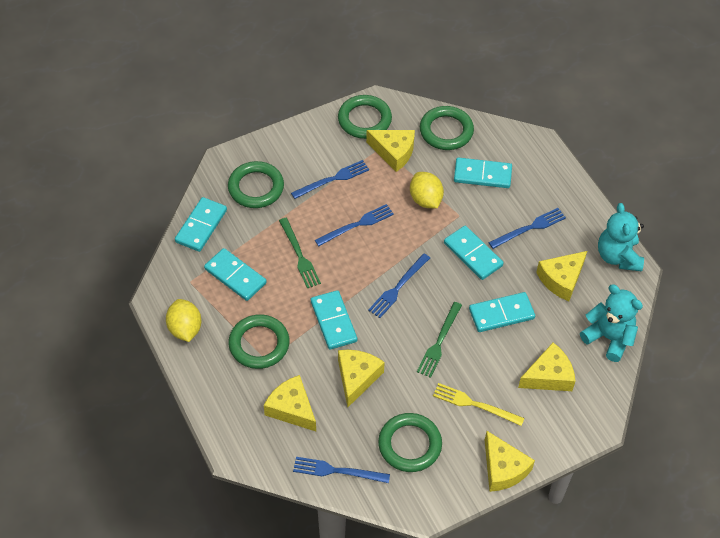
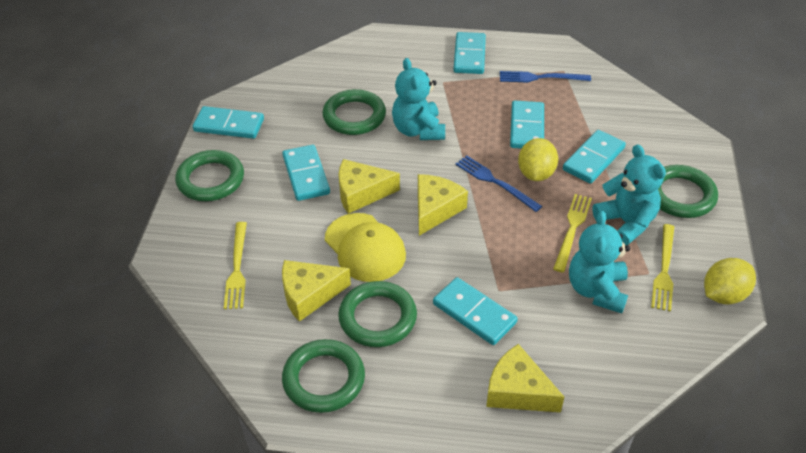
blue fork: 5 -> 2
green fork: 2 -> 0
turquoise teddy bear: 2 -> 3
yellow cap: 0 -> 1
yellow cheese: 6 -> 4
yellow fork: 1 -> 3

